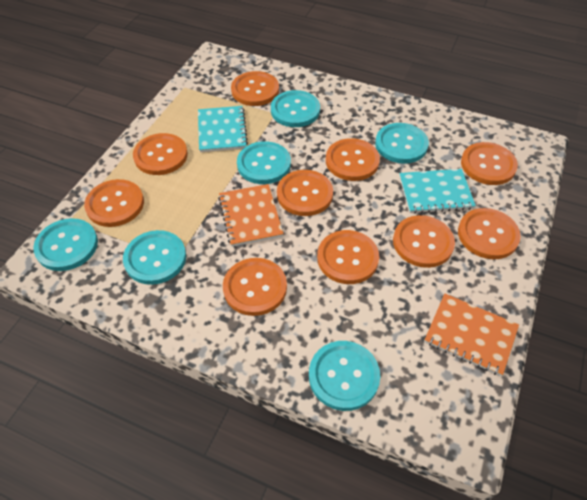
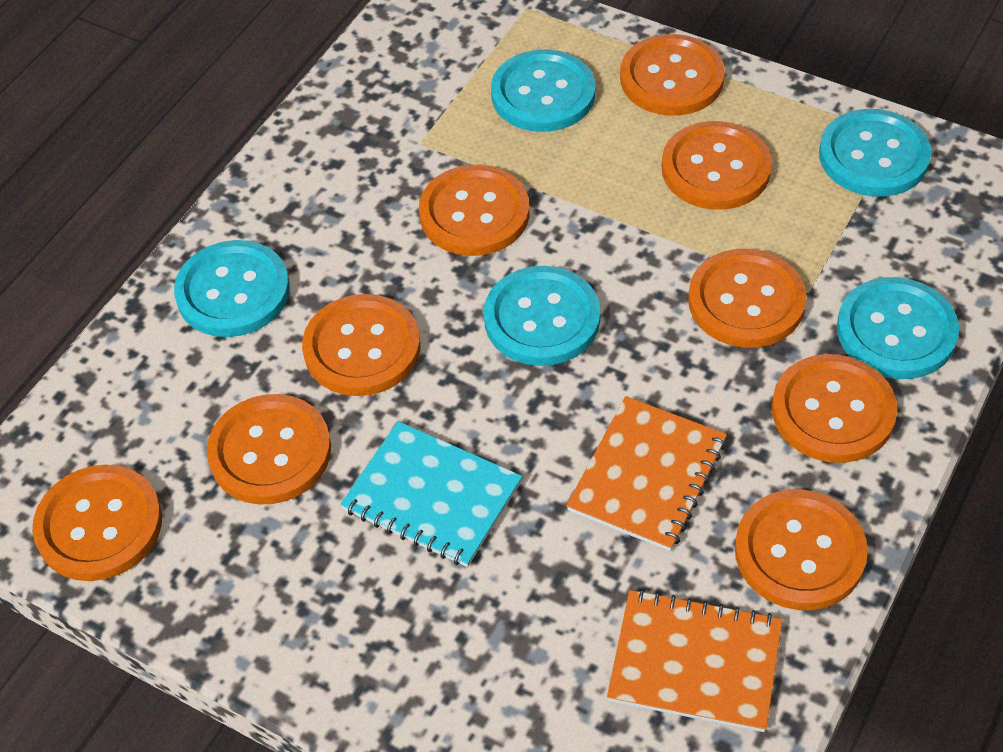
orange button: 10 -> 9
turquoise button: 6 -> 5
turquoise notebook: 2 -> 1

